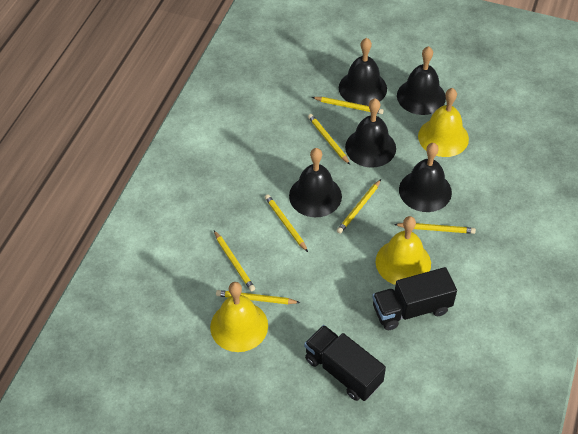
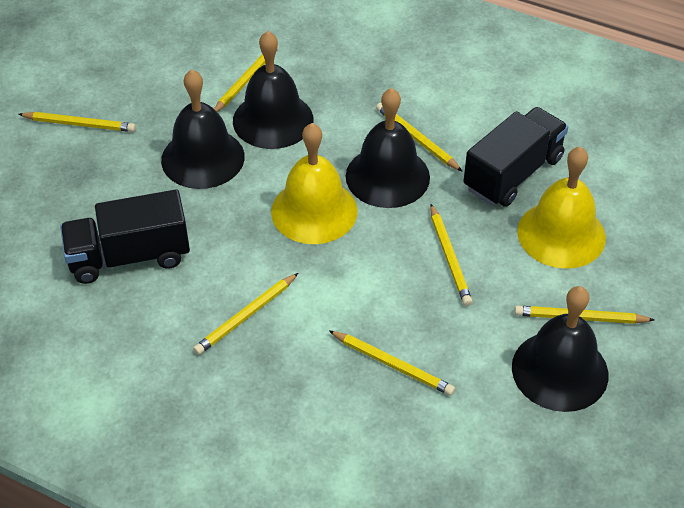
black bell: 5 -> 4
yellow bell: 3 -> 2

